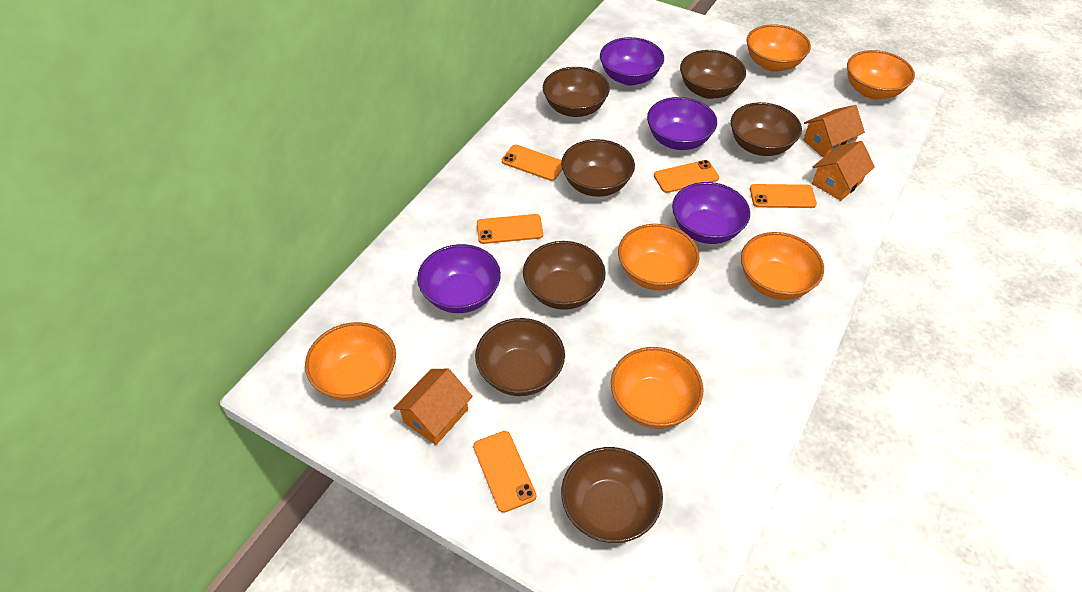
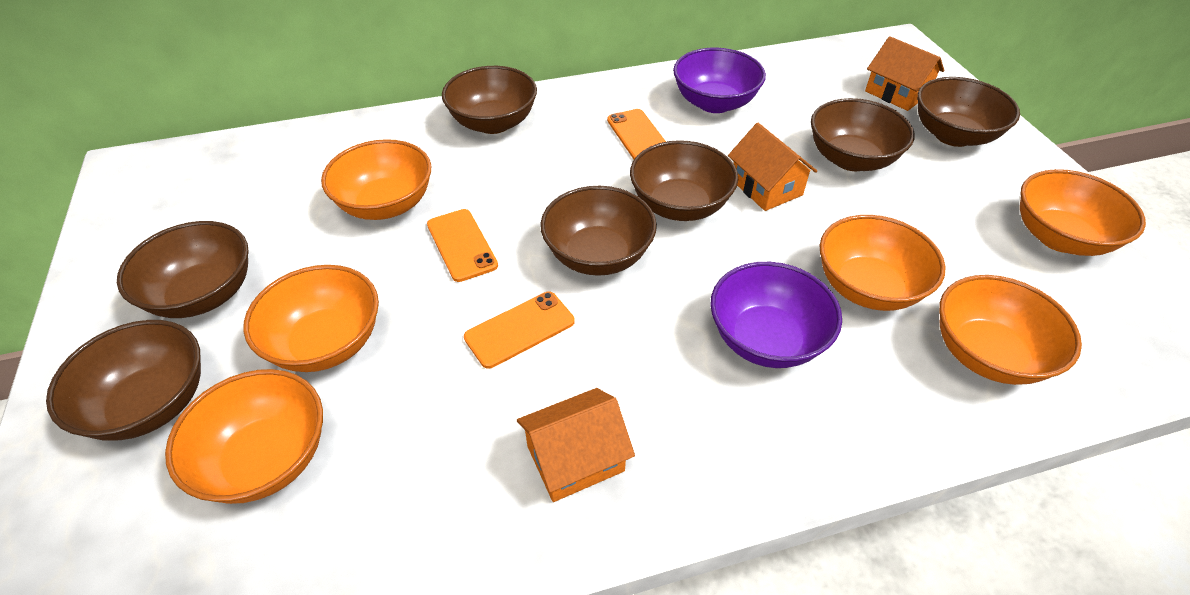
orange phone: 5 -> 3
purple bowl: 4 -> 2

